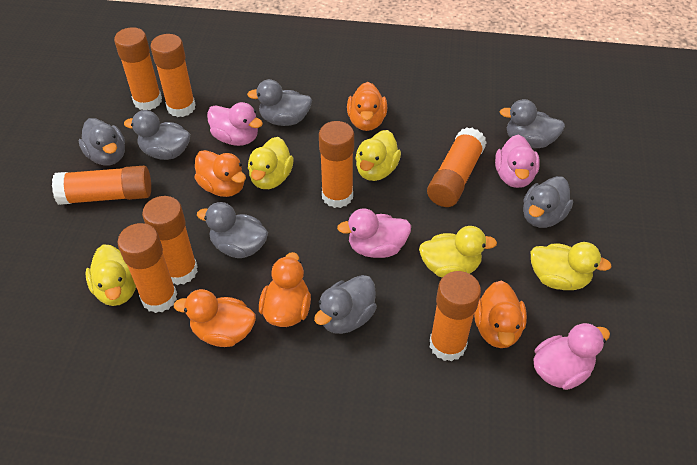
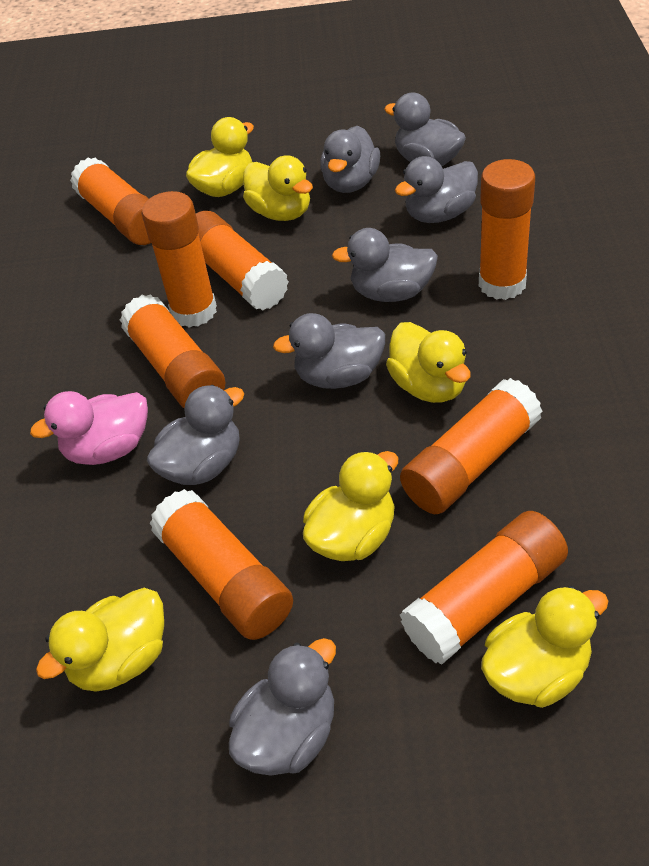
orange duck: 5 -> 0
pink duck: 4 -> 1
yellow duck: 5 -> 6

